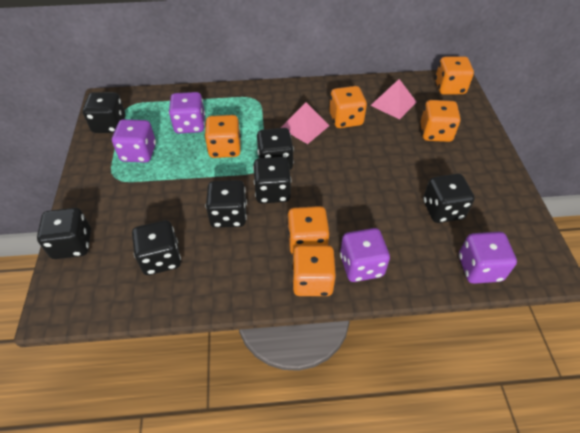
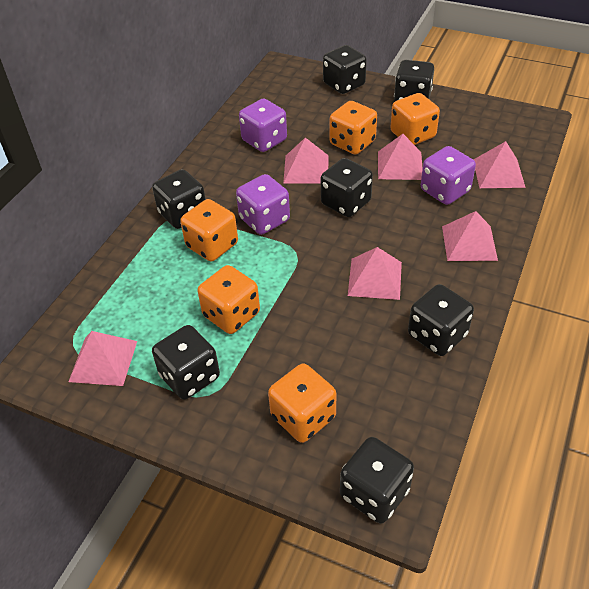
orange dice: 6 -> 5
pink pyramid: 2 -> 6
purple dice: 4 -> 3

